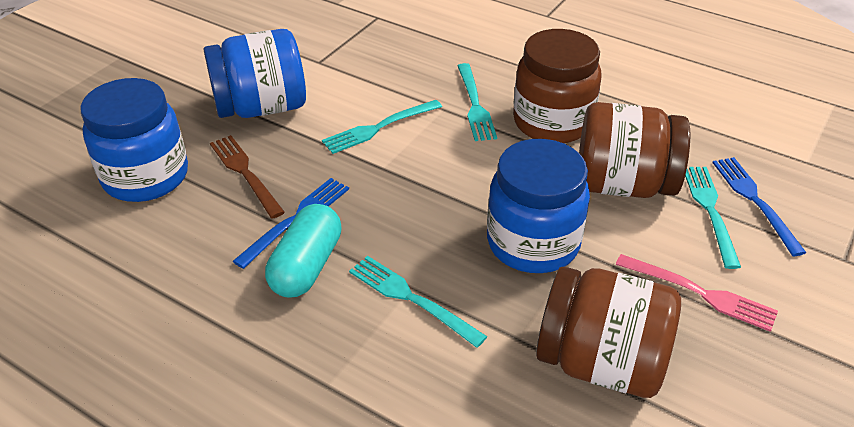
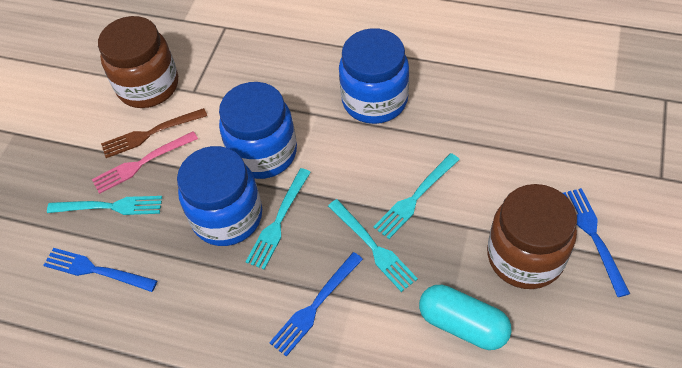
blue fork: 2 -> 3
brown jar: 3 -> 2

